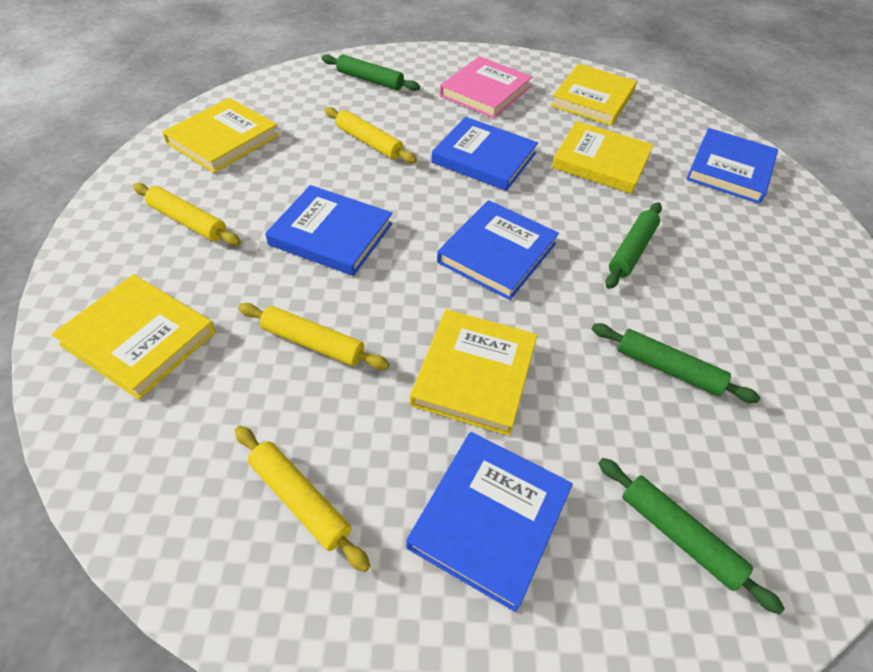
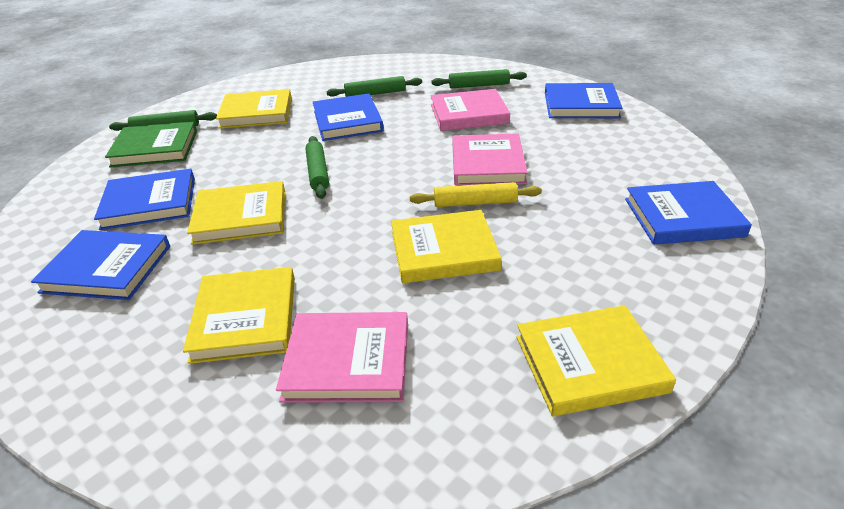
green book: 0 -> 1
pink book: 1 -> 3
yellow rolling pin: 4 -> 1

